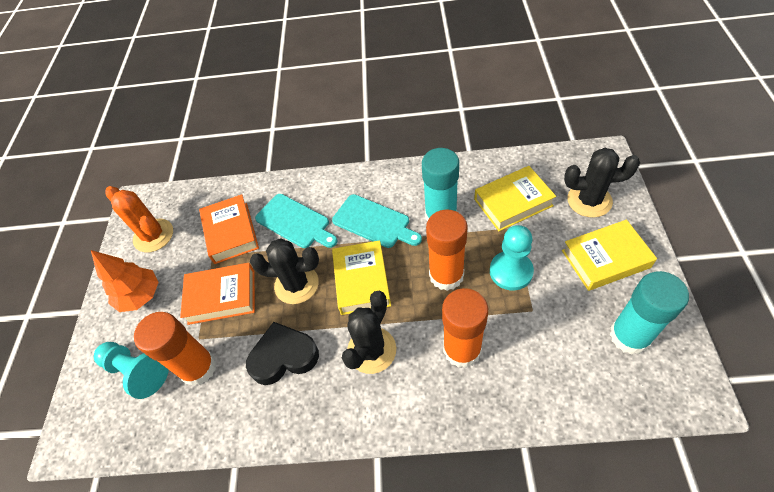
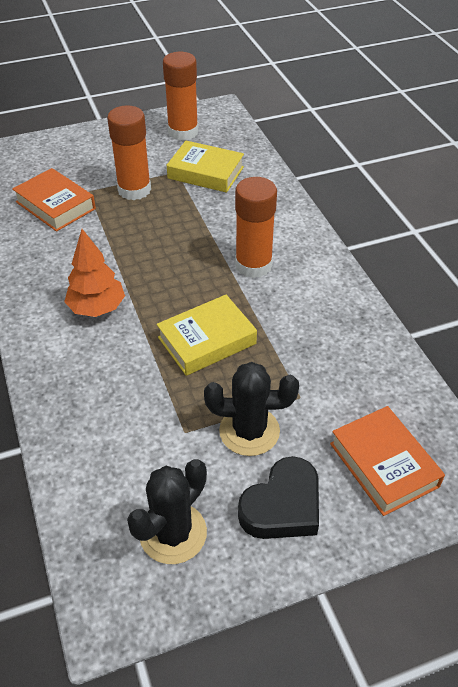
black cactus: 3 -> 2
orange cactus: 1 -> 0
turquoise cutting board: 2 -> 0
turquoise glue stick: 2 -> 0
turquoise pawn: 2 -> 0
yellow book: 3 -> 2

